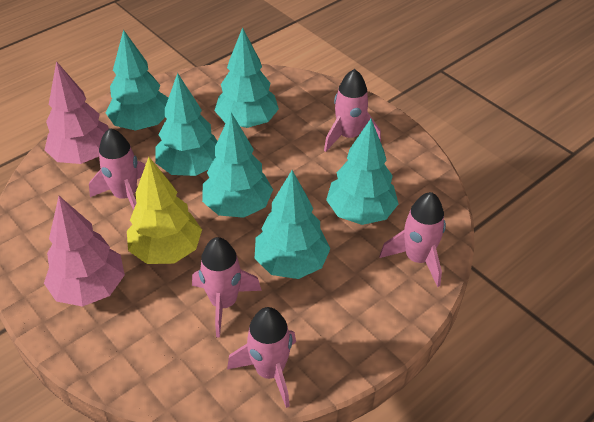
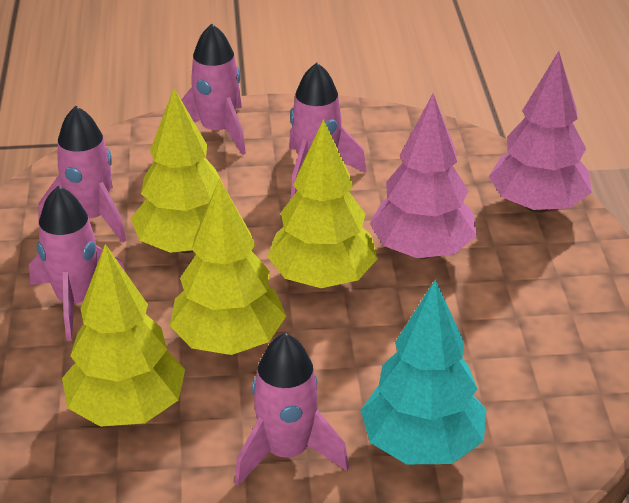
turquoise tree: 6 -> 1
yellow tree: 1 -> 4

